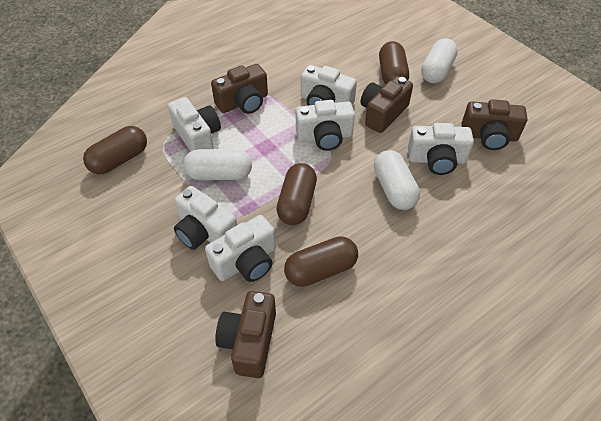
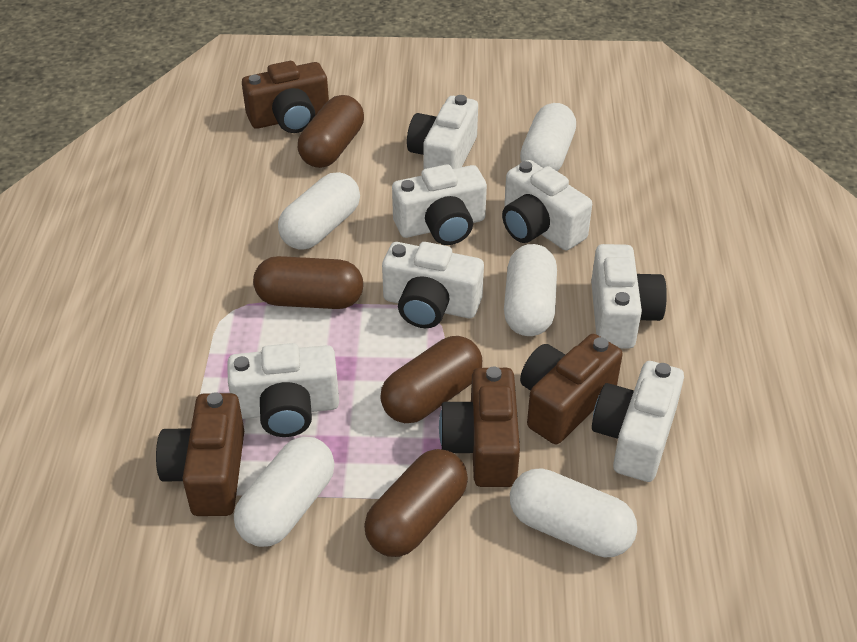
white camera: 6 -> 7
white capsule: 3 -> 5

